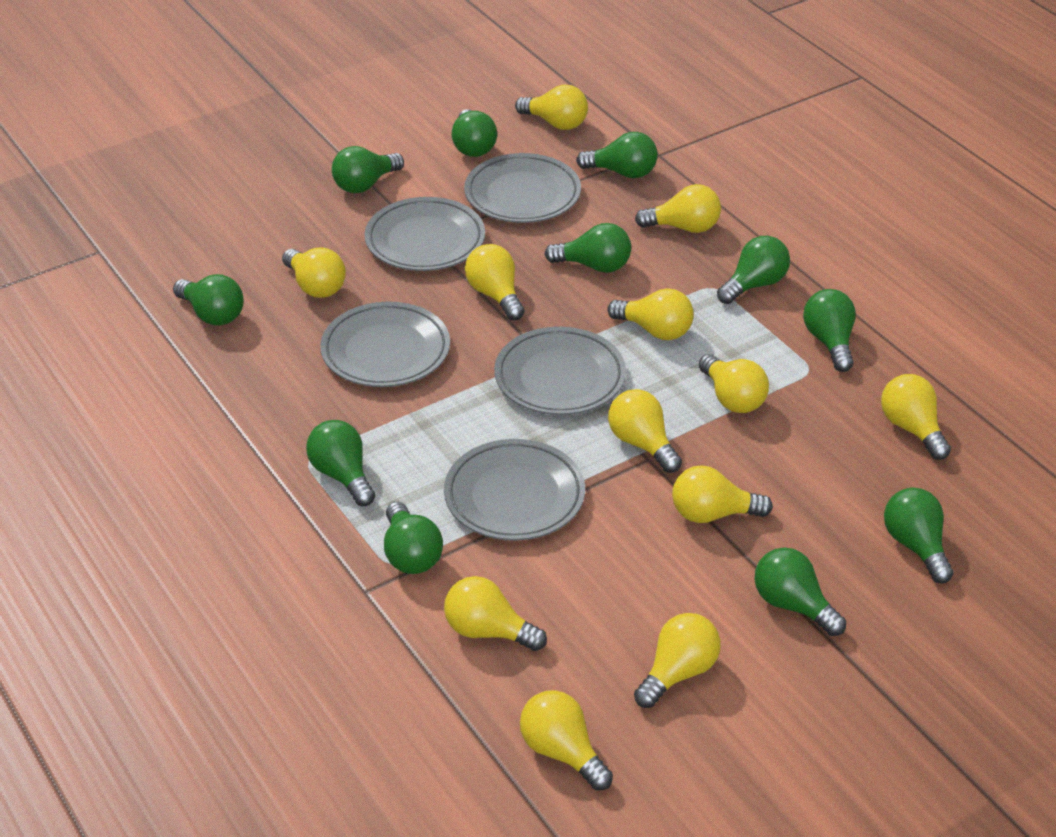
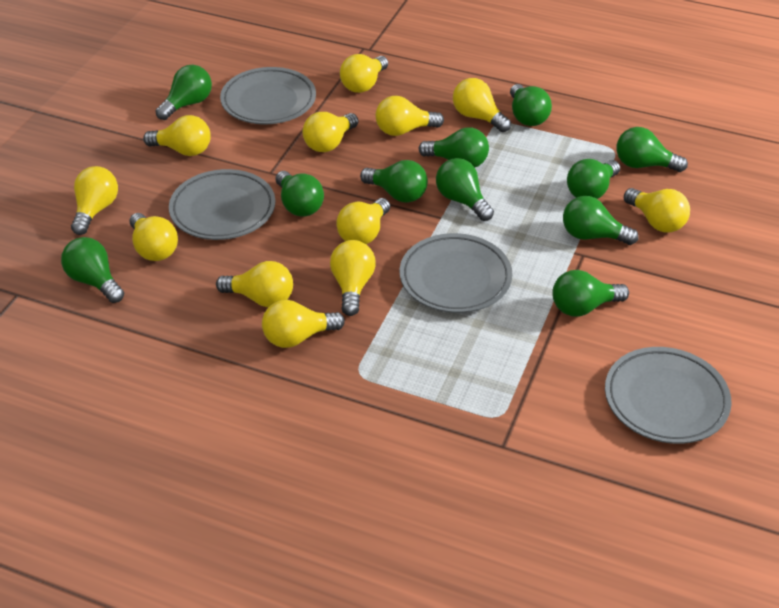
grey plate: 5 -> 4

